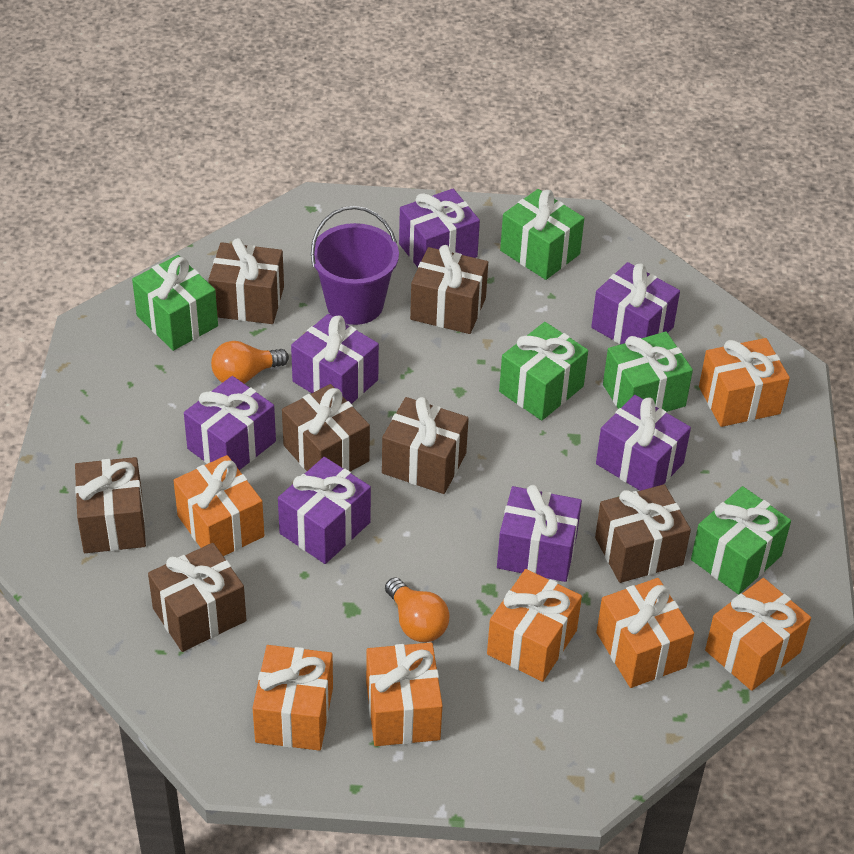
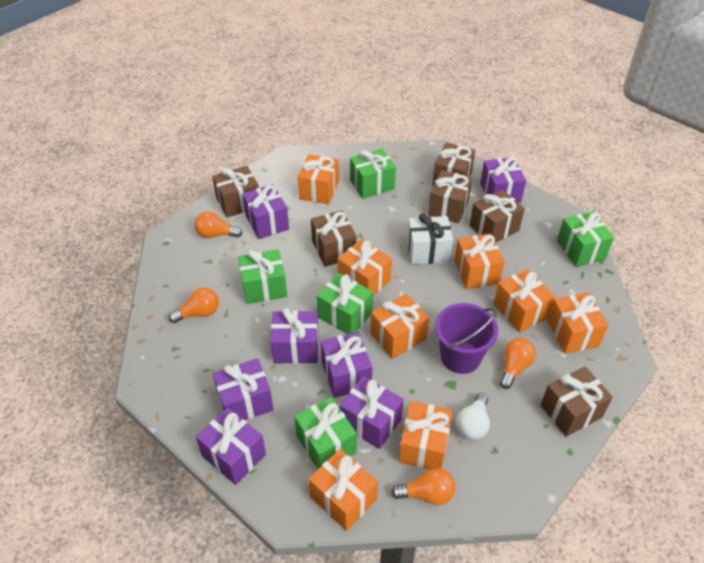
brown gift: 7 -> 6
orange gift: 7 -> 8
orange light bulb: 2 -> 4
white gift: 0 -> 1
white light bulb: 0 -> 1

